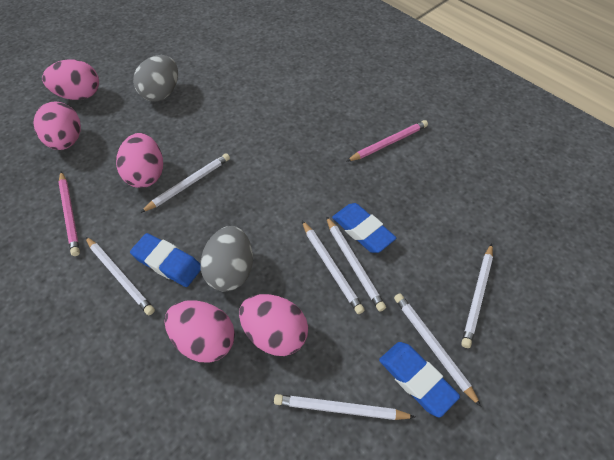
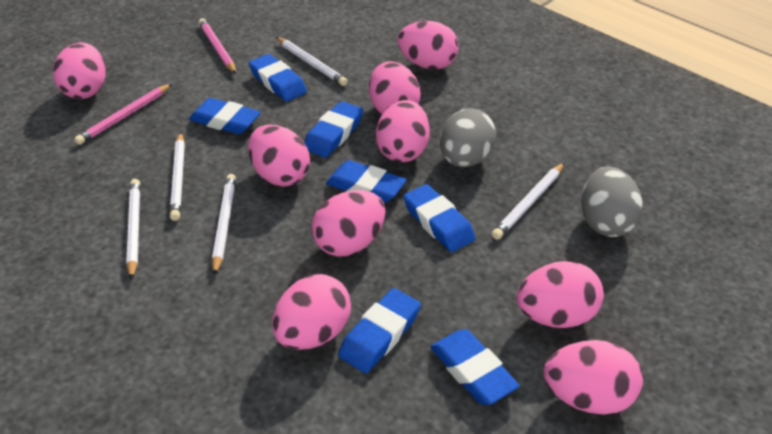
blue eraser: 3 -> 7
pink egg: 5 -> 9
white pencil: 7 -> 5

